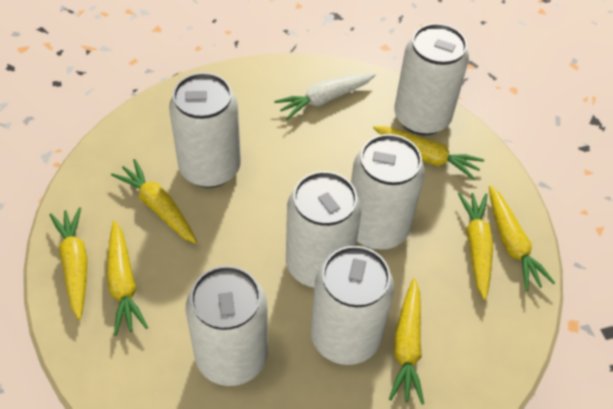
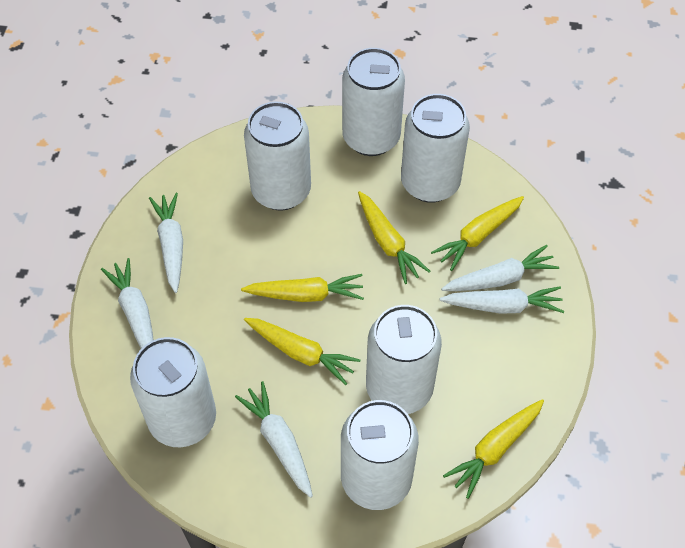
white carrot: 1 -> 5
yellow carrot: 7 -> 5

